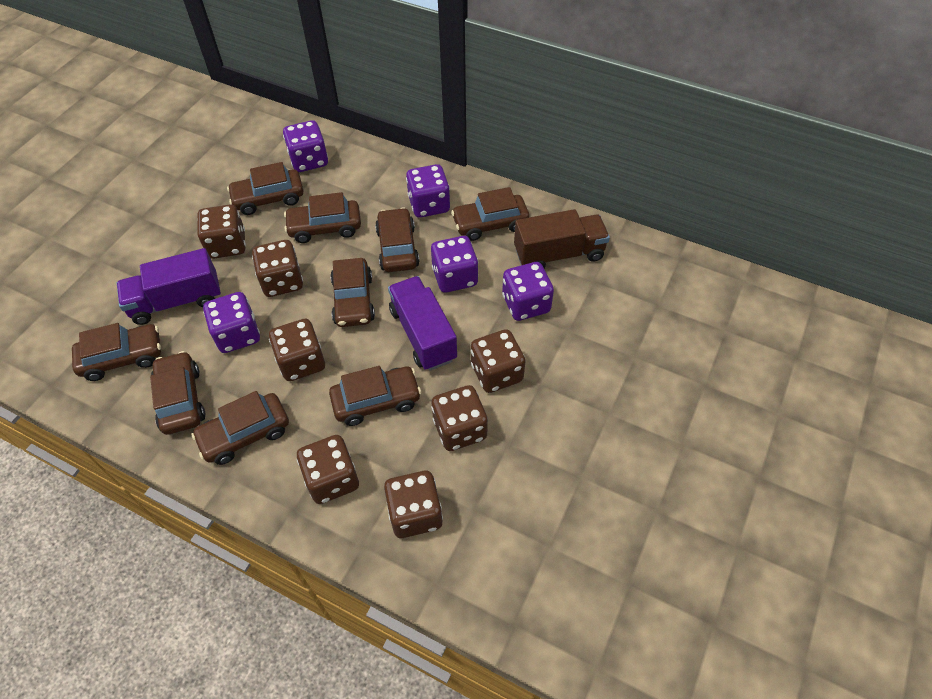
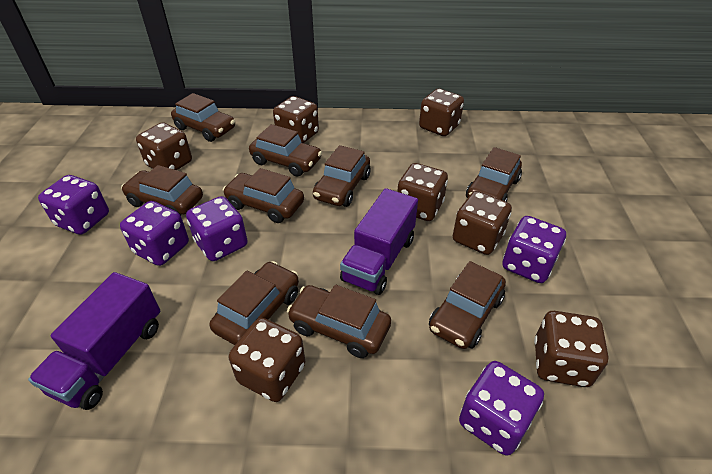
brown truck: 1 -> 0

